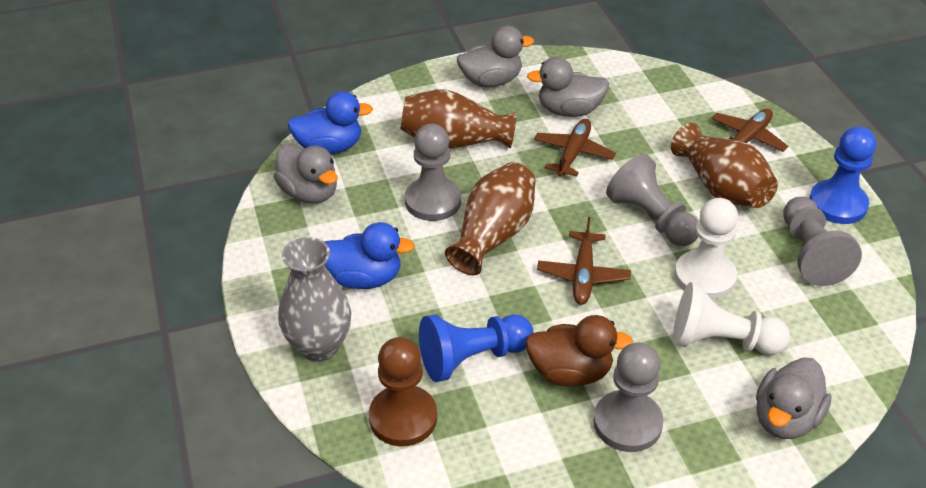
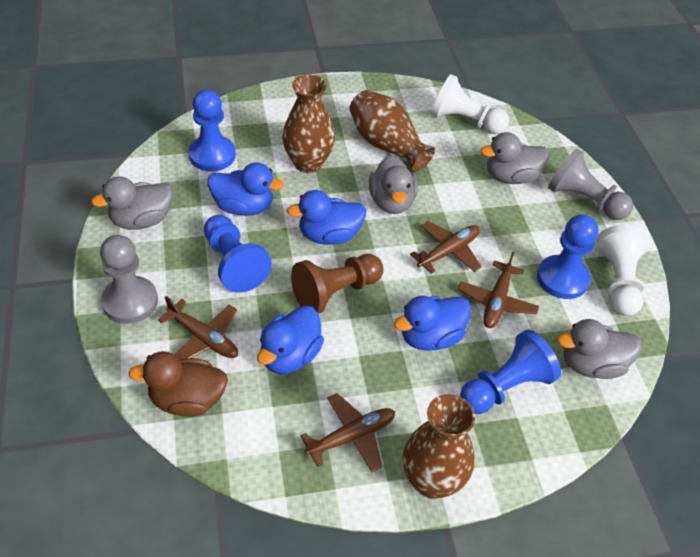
blue duck: 2 -> 4
blue pawn: 2 -> 4
brown plane: 3 -> 4
grey pawn: 4 -> 2
grey vase: 1 -> 0

